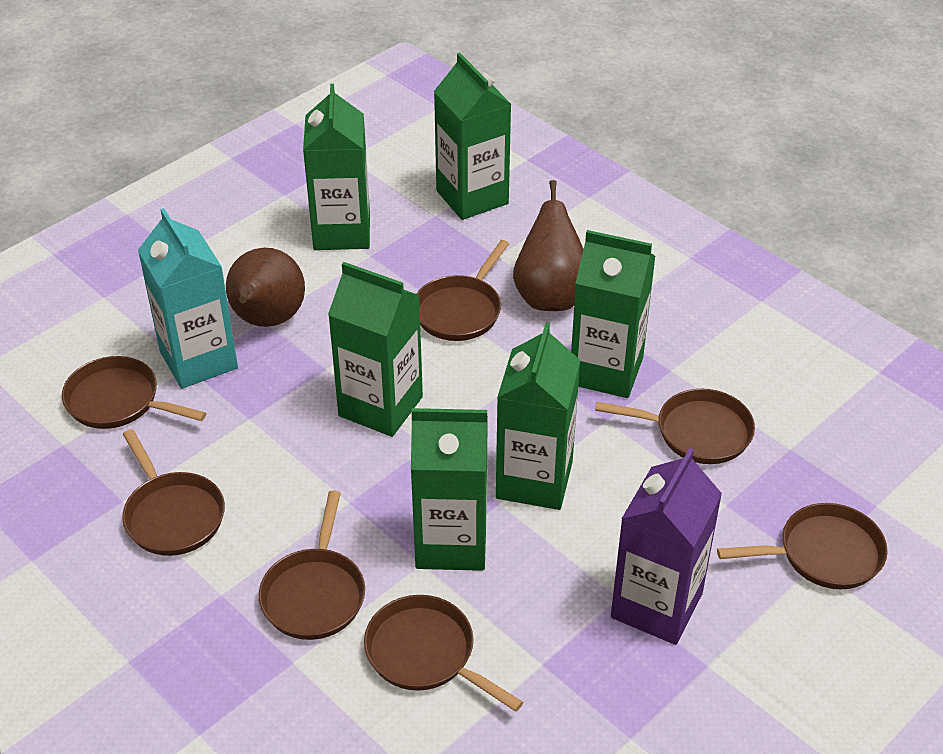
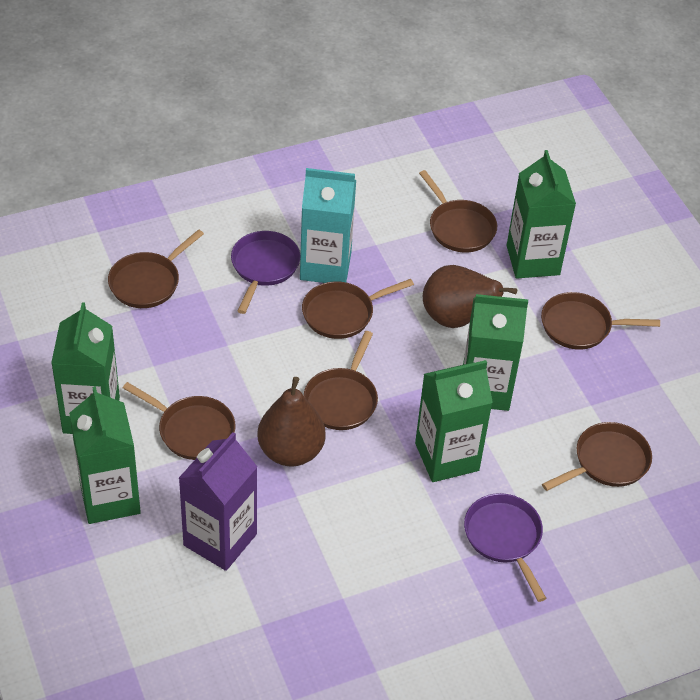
green carton: 6 -> 5
purple pan: 0 -> 2

